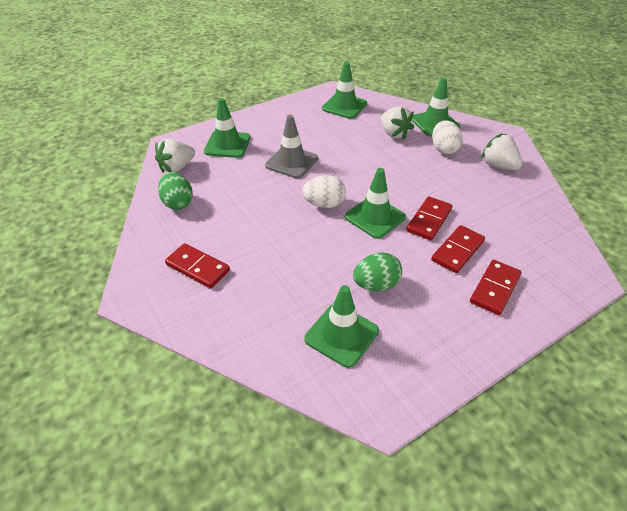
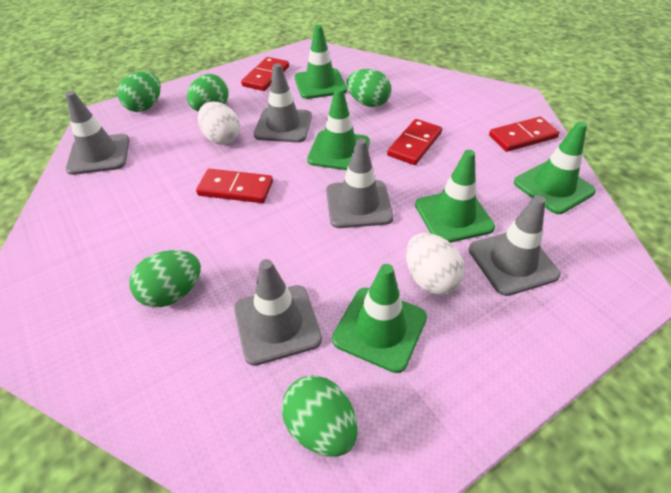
green egg: 2 -> 5
grey traffic cone: 1 -> 5
white strawberry: 3 -> 0

